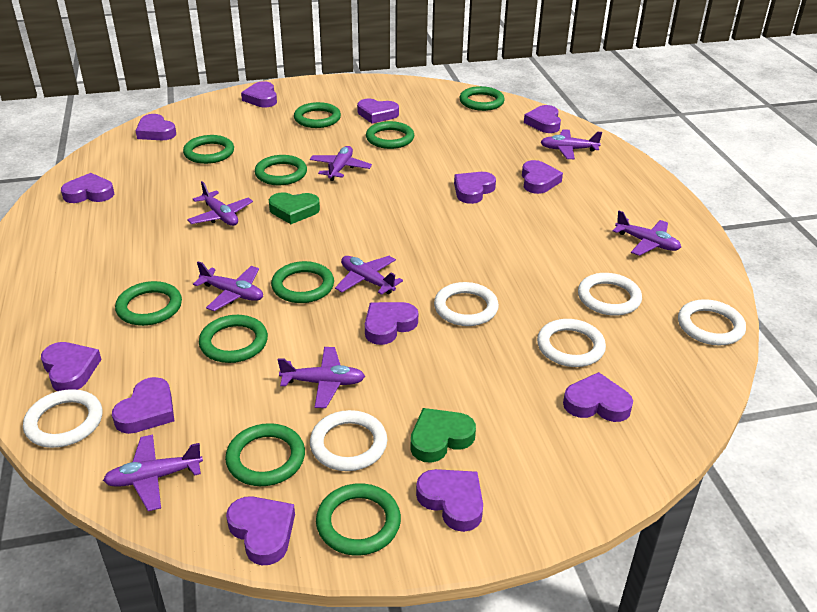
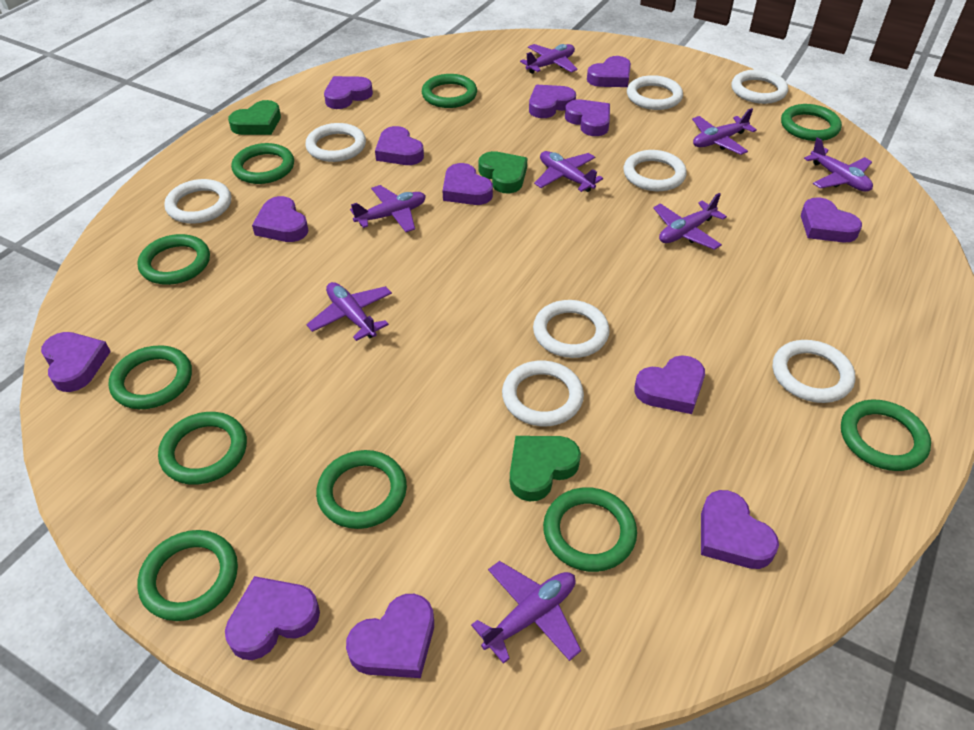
green heart: 2 -> 3
white ring: 6 -> 8

